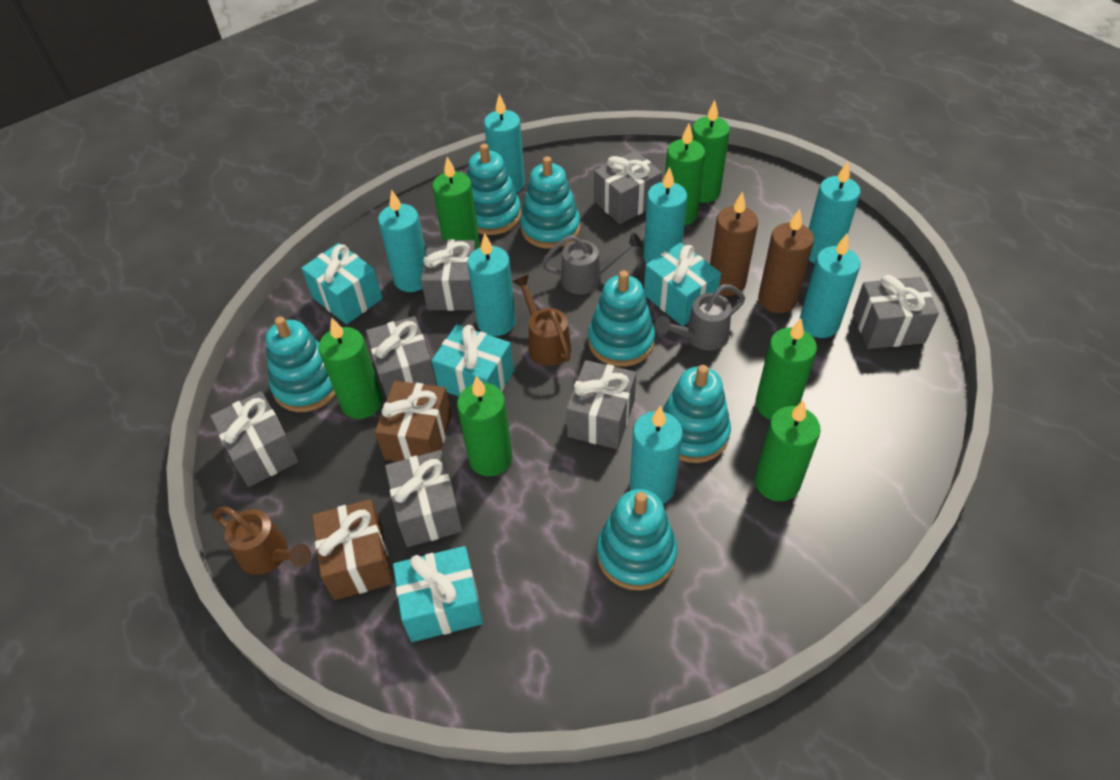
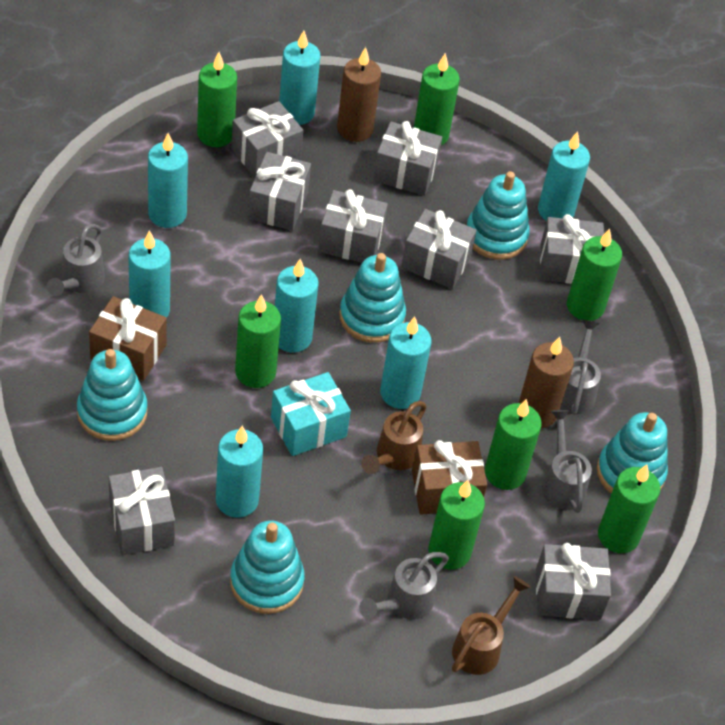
grey gift: 7 -> 8
grey watering can: 2 -> 4
turquoise gift: 4 -> 1
turquoise stacking toy: 6 -> 5

